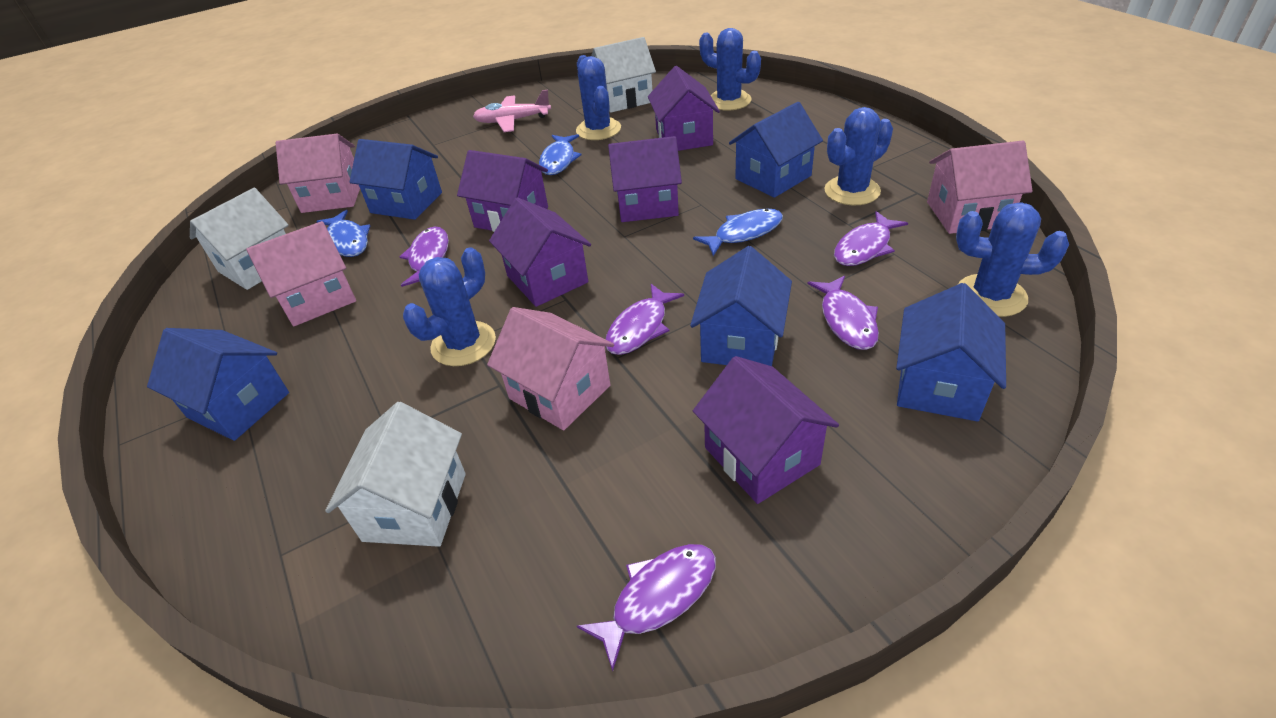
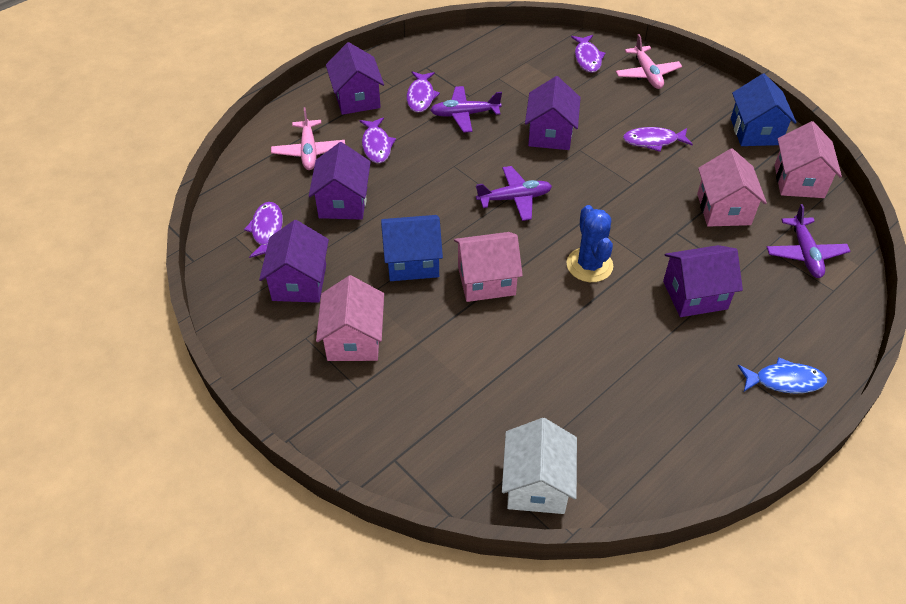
blue cactus: 5 -> 1
blue fish: 3 -> 1
blue house: 5 -> 2
pink plane: 1 -> 2
purple plane: 0 -> 3
white house: 3 -> 1

